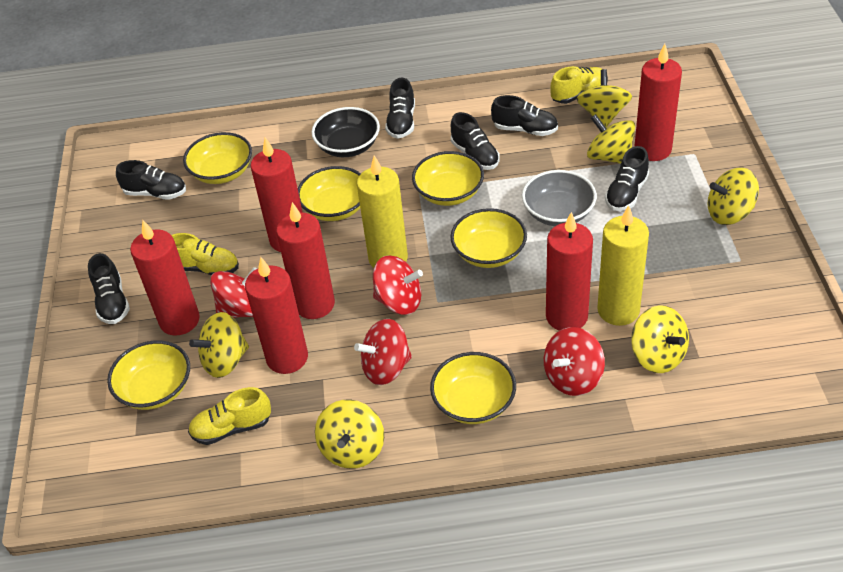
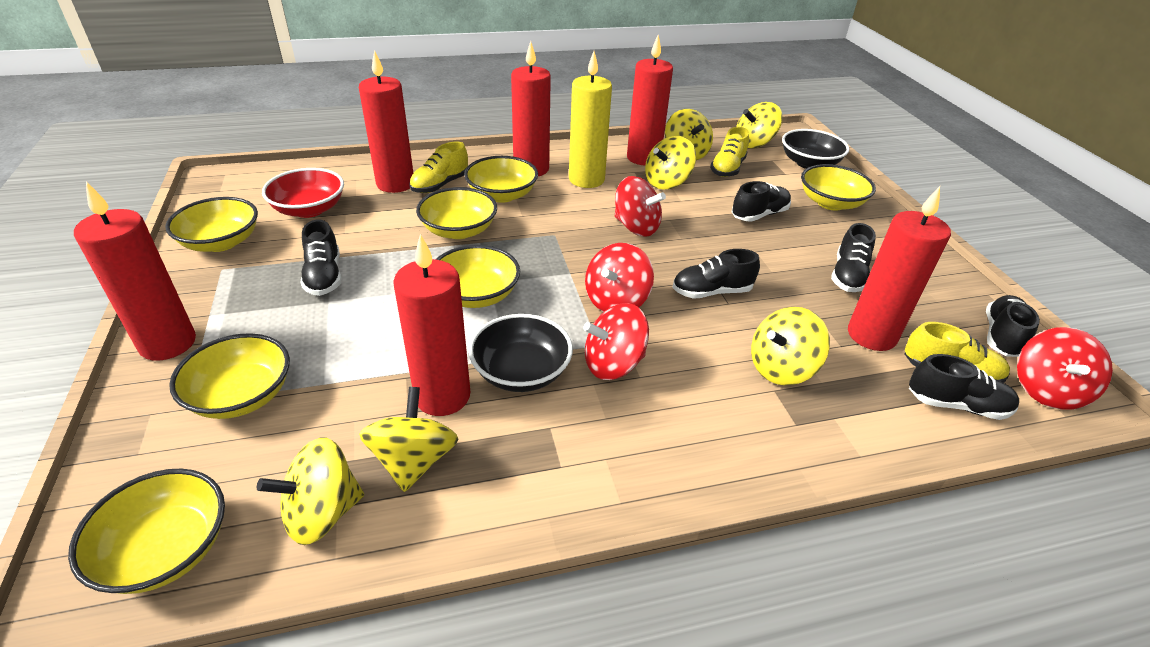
black bowl: 1 -> 2
grey bowl: 1 -> 0
red bowl: 0 -> 1
yellow bowl: 6 -> 7
yellow candle: 2 -> 1

